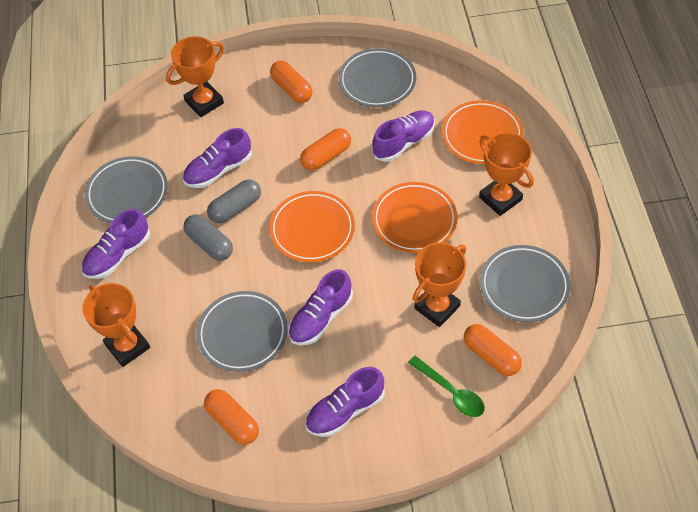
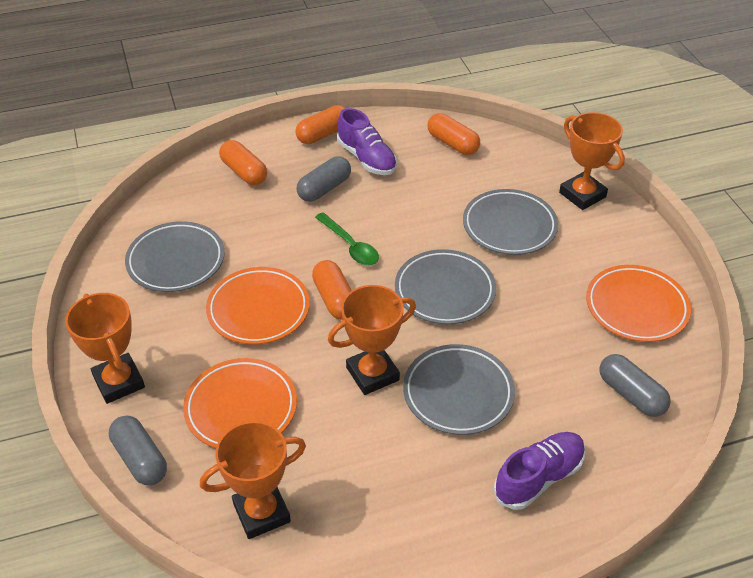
grey capsule: 2 -> 3
purple shoe: 5 -> 2

